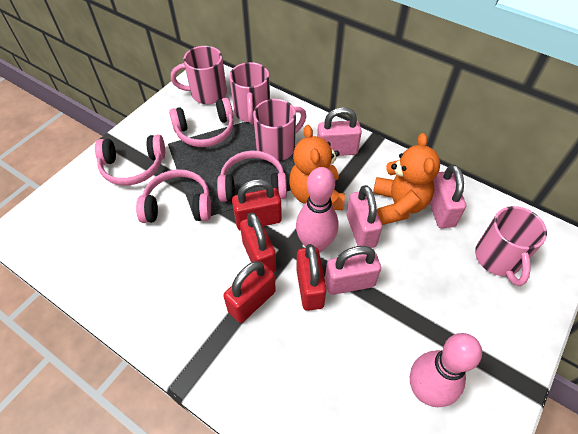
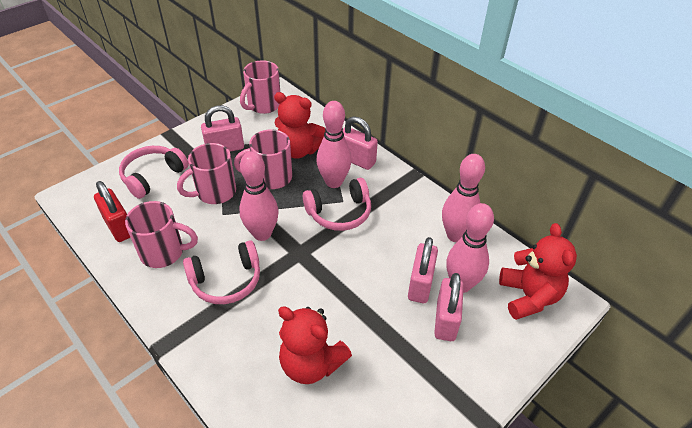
orange teddy bear: 2 -> 0
pink bowling pin: 2 -> 4
pink headphones: 4 -> 3
red padlock: 4 -> 1
red teddy bear: 0 -> 3

